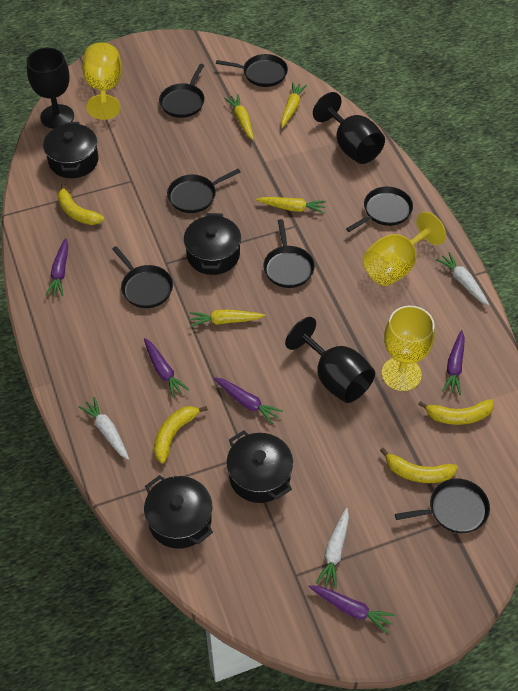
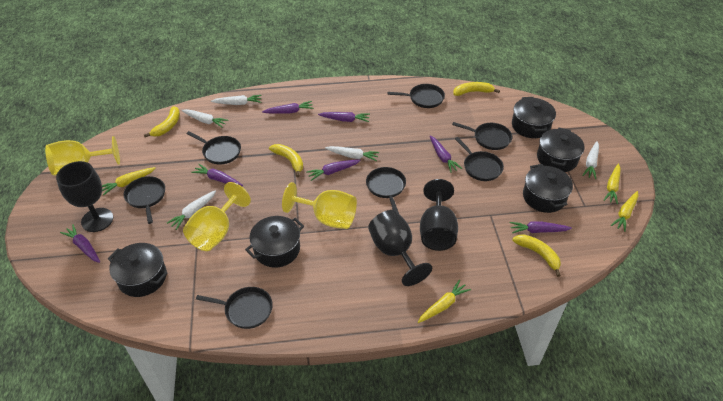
black pot: 4 -> 5
purple carrot: 5 -> 7
white carrot: 3 -> 5

